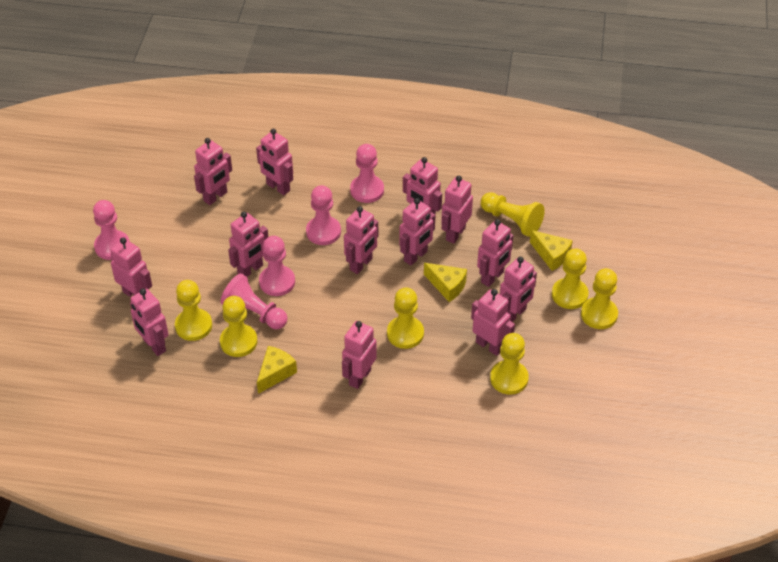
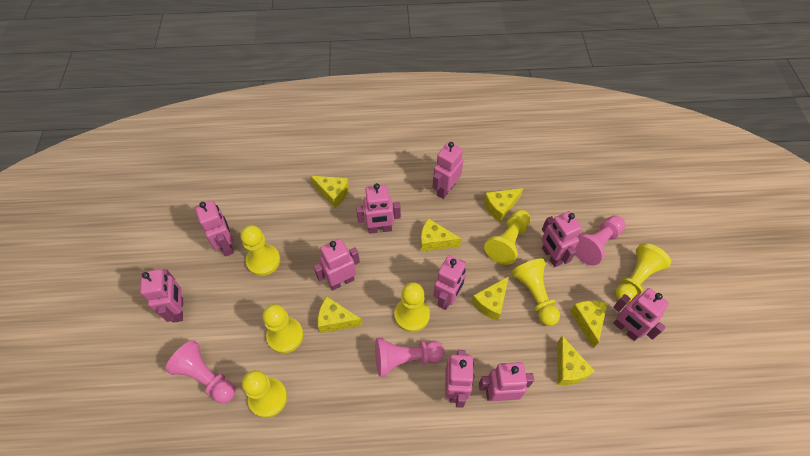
pink pawn: 5 -> 3
pink robot: 13 -> 10
yellow cheese: 3 -> 7

